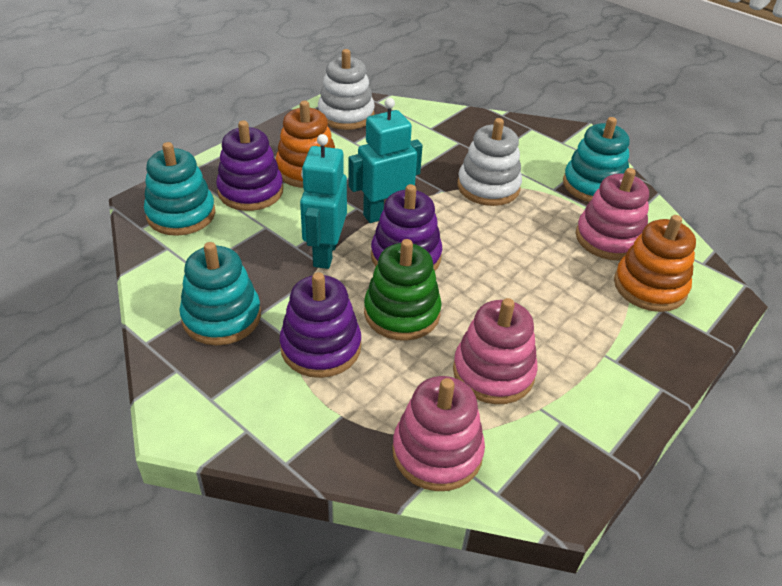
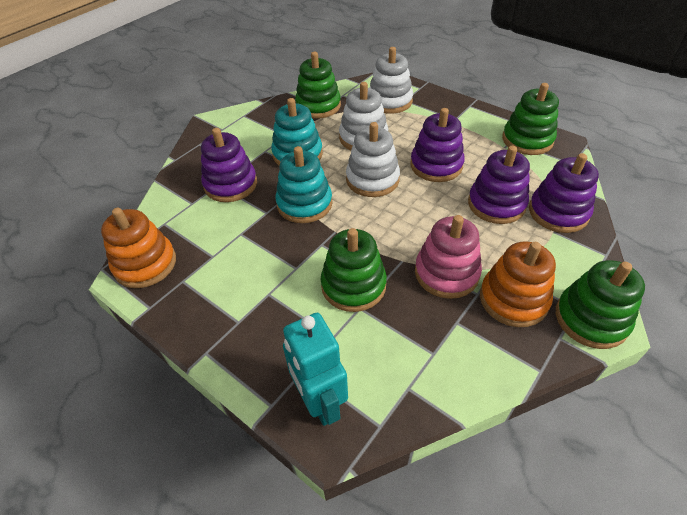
green stacking toy: 1 -> 4
pink stacking toy: 3 -> 1
purple stacking toy: 3 -> 4
turquoise robot: 2 -> 1
turquoise stacking toy: 3 -> 2
white stacking toy: 2 -> 3

